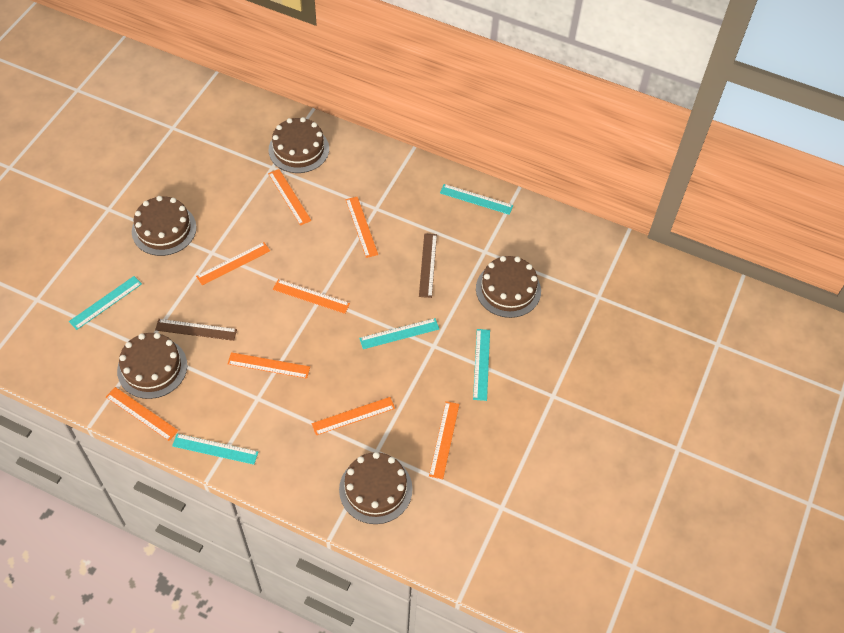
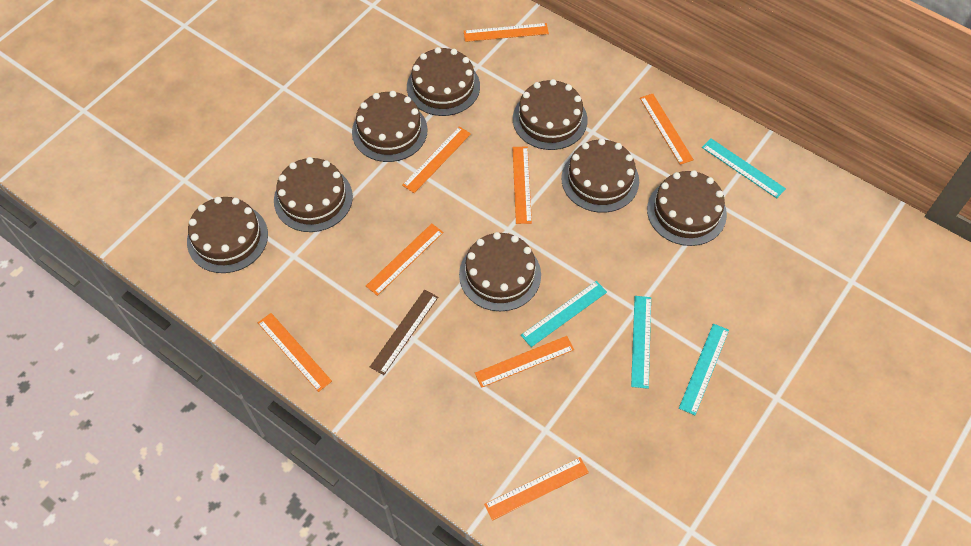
brown cake: 5 -> 8
brown ruler: 2 -> 1
turquoise ruler: 5 -> 4

